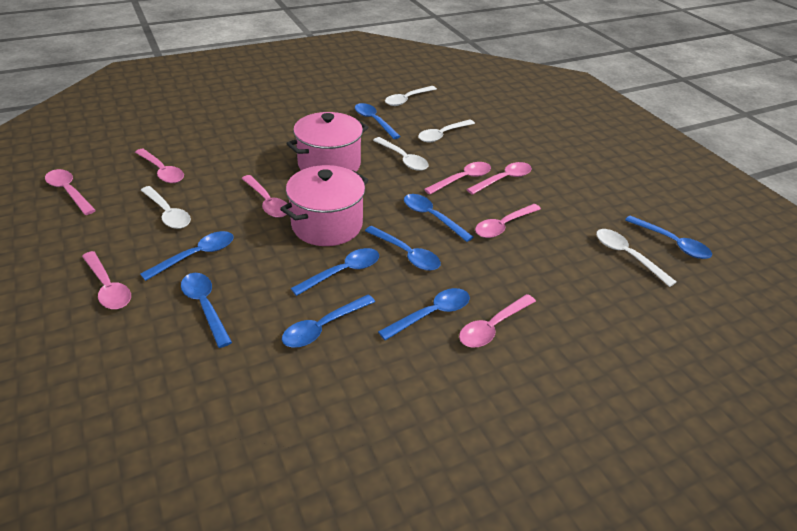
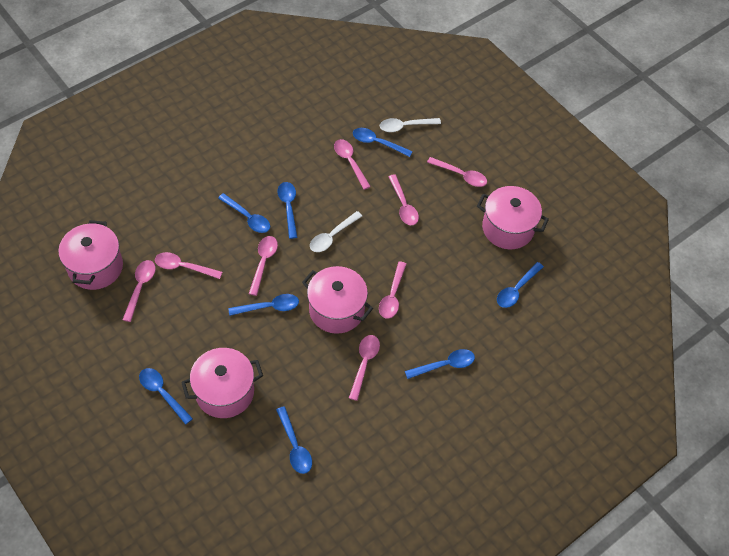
blue spoon: 9 -> 8
pink pot: 2 -> 4
white spoon: 5 -> 2

